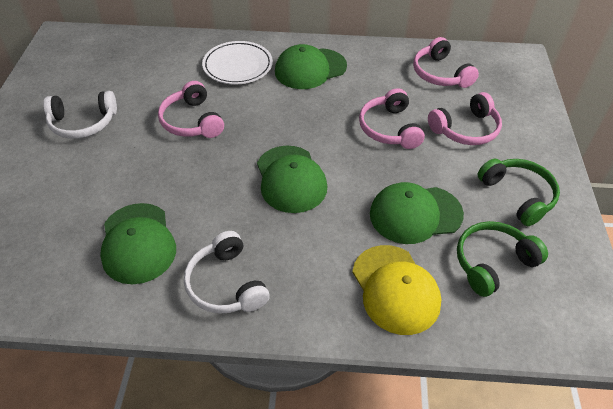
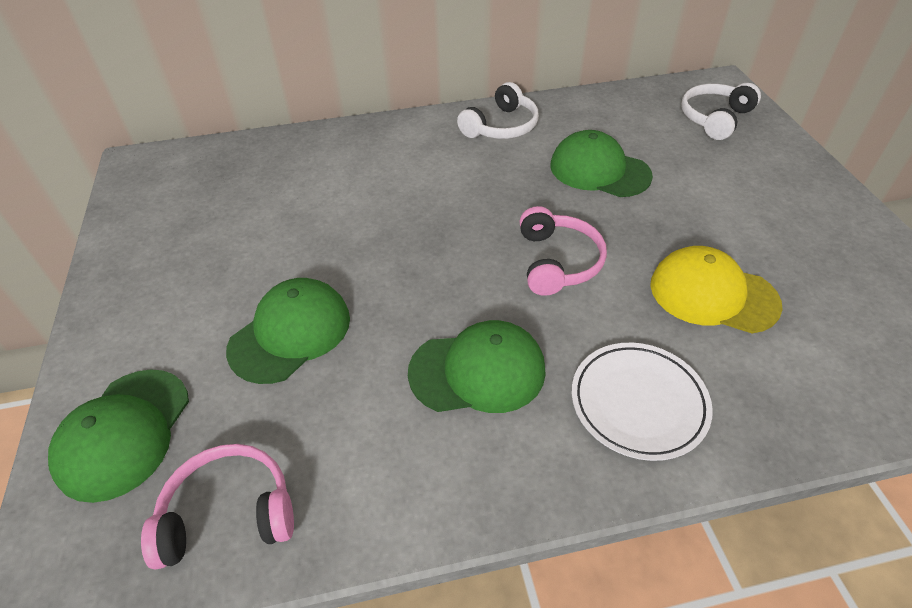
green headphones: 2 -> 0
pink headphones: 4 -> 2

